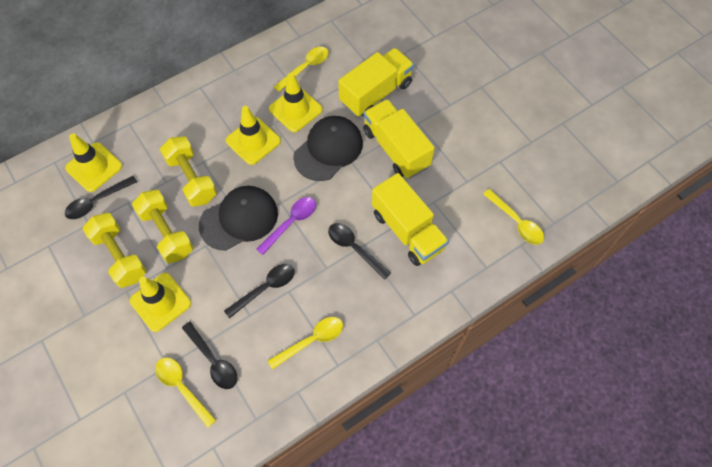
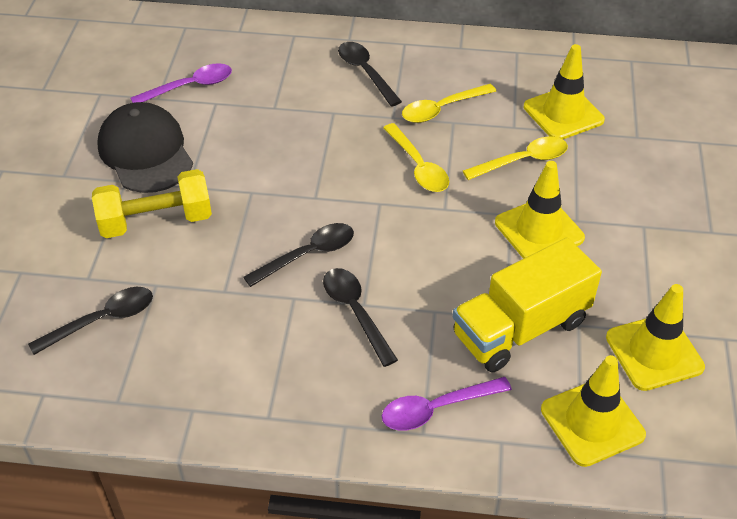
black cap: 2 -> 1
purple spoon: 1 -> 2
yellow dumbbell: 3 -> 1
yellow spoon: 4 -> 3
yellow truck: 3 -> 1

